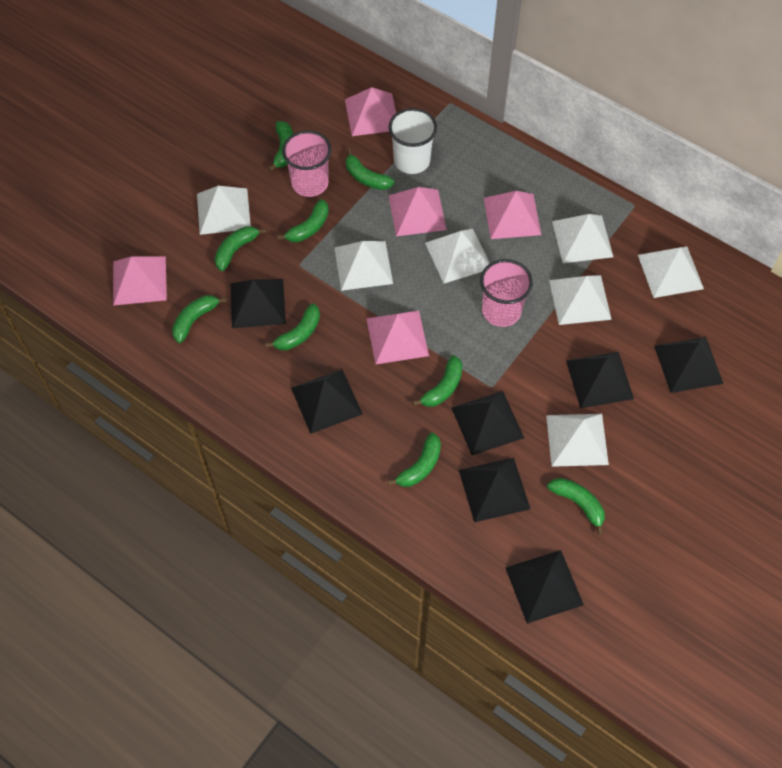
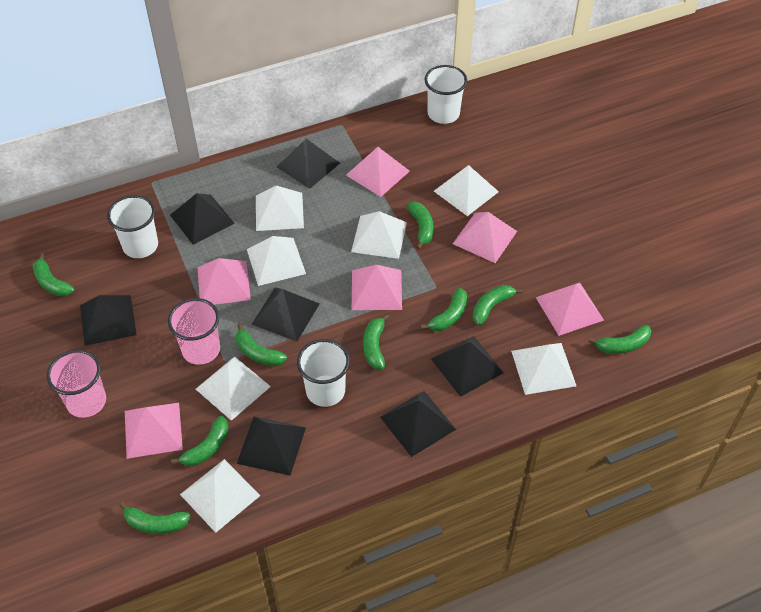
pink pyramid: 5 -> 6
white cup: 1 -> 3

